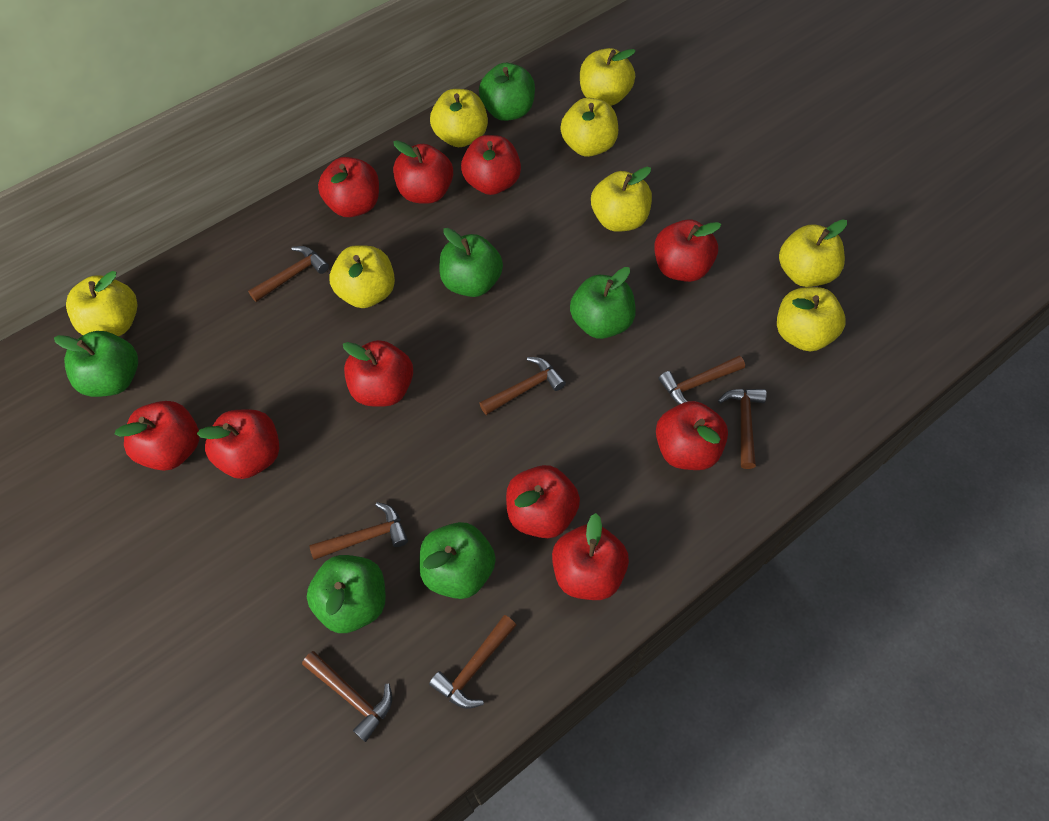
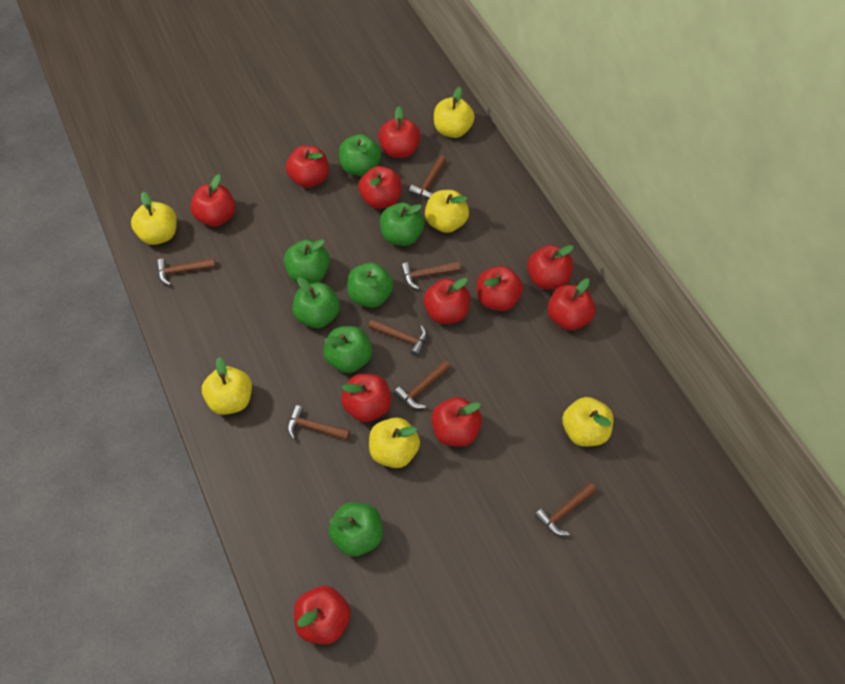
green apple: 6 -> 7
red apple: 10 -> 11
yellow apple: 8 -> 6

